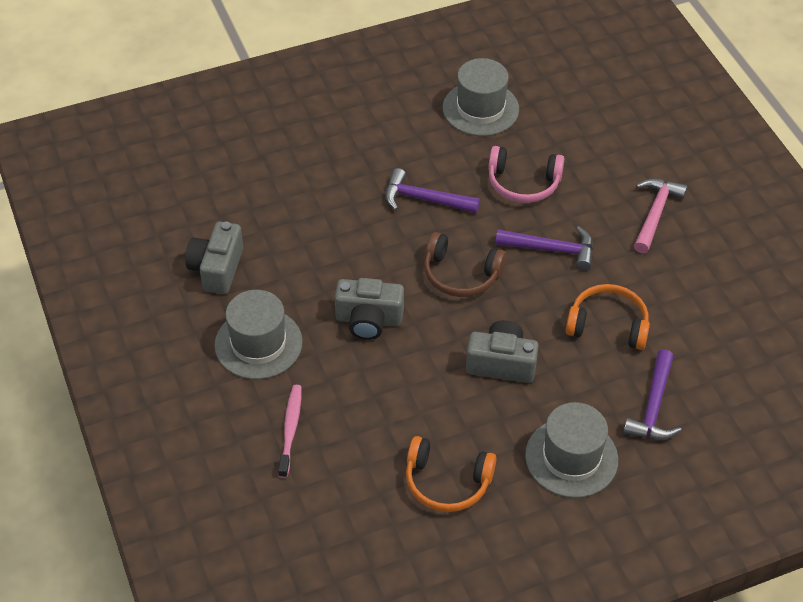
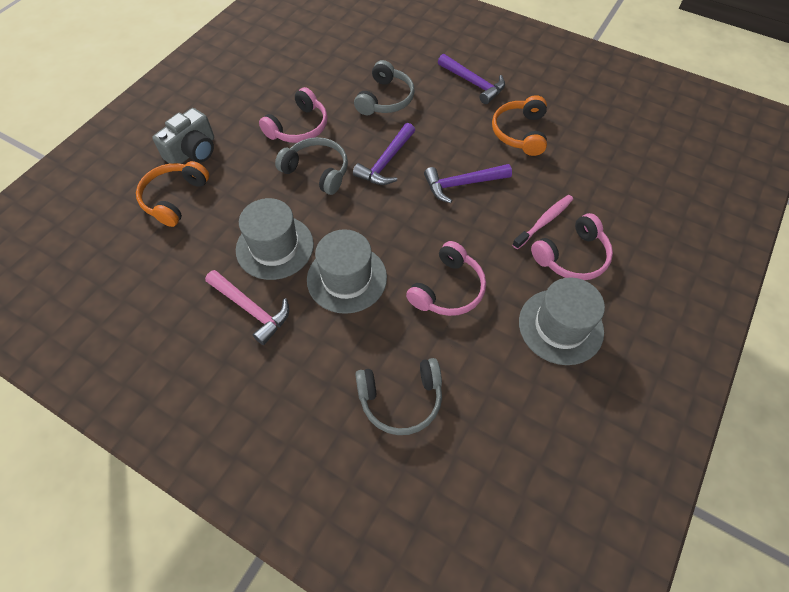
brown headphones: 1 -> 0
grey camera: 3 -> 1
grey headphones: 0 -> 3
pink headphones: 1 -> 3

